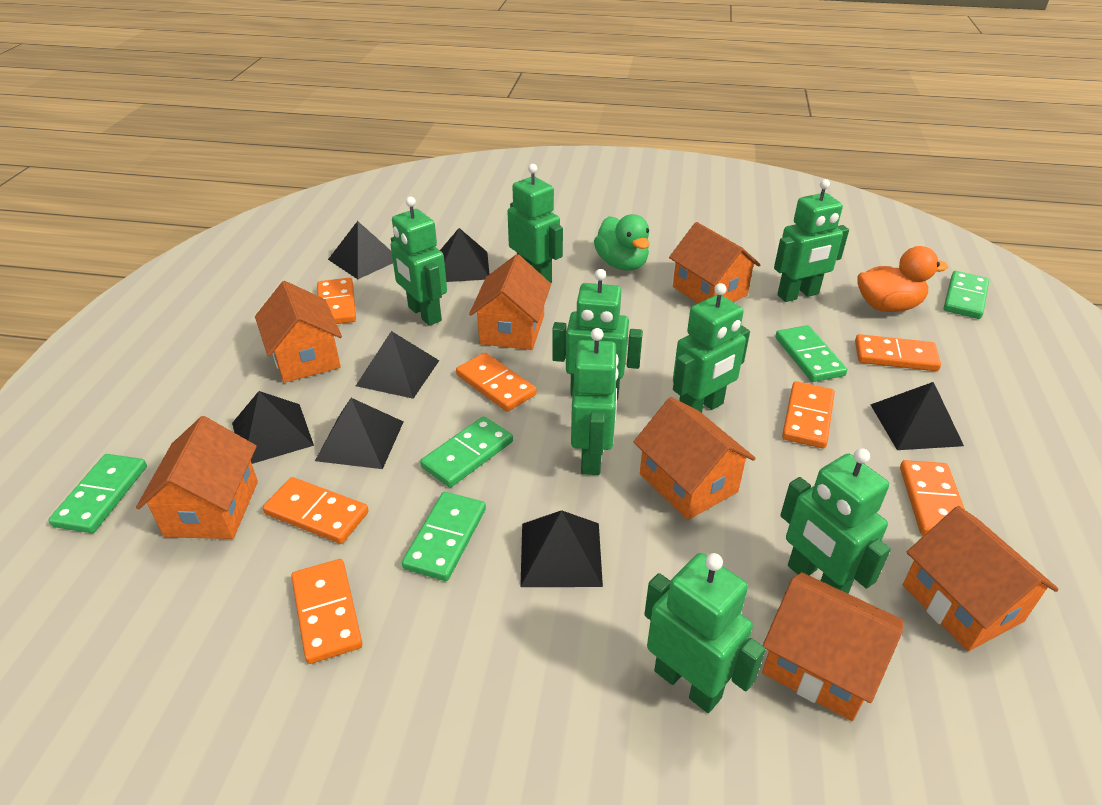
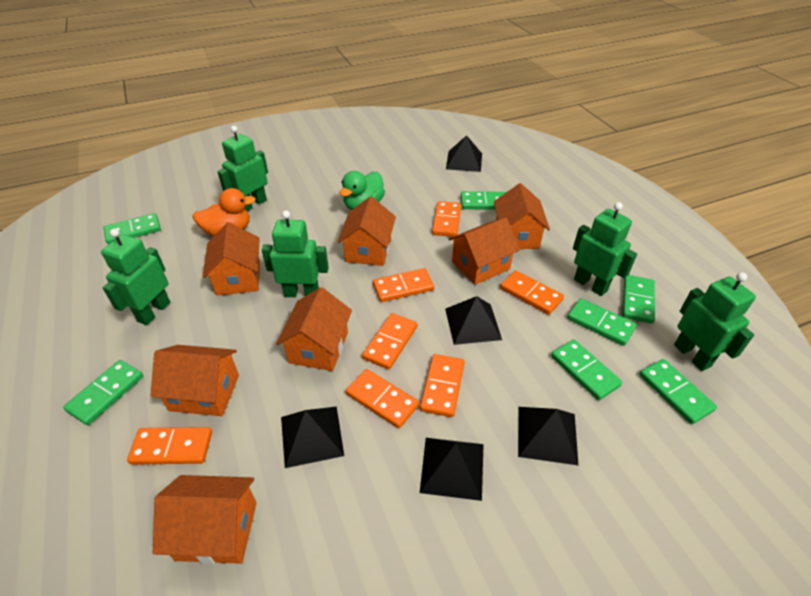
black pyramid: 7 -> 5
green domino: 5 -> 7
green robot: 8 -> 5

